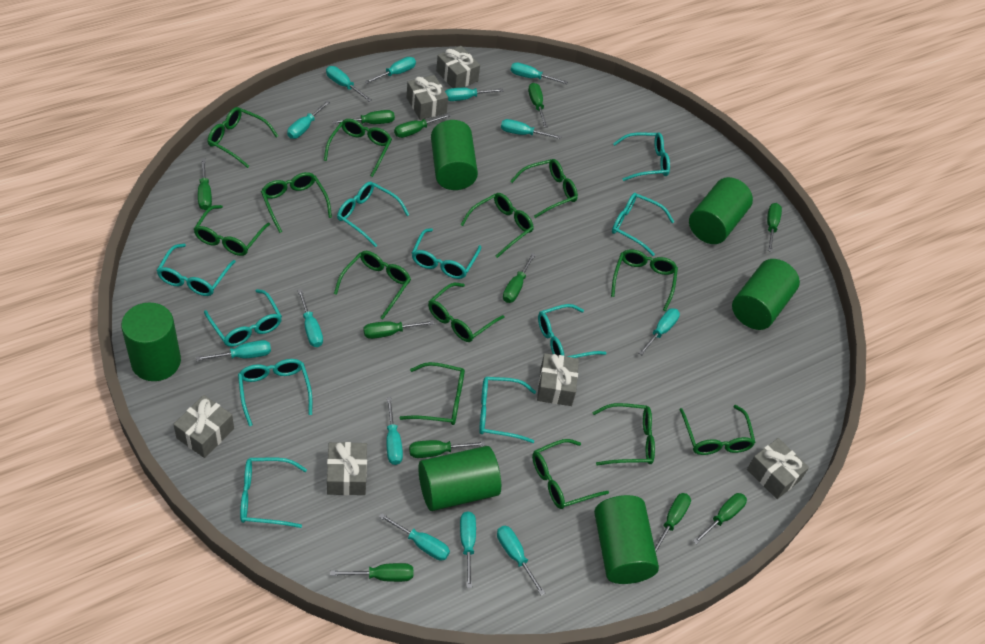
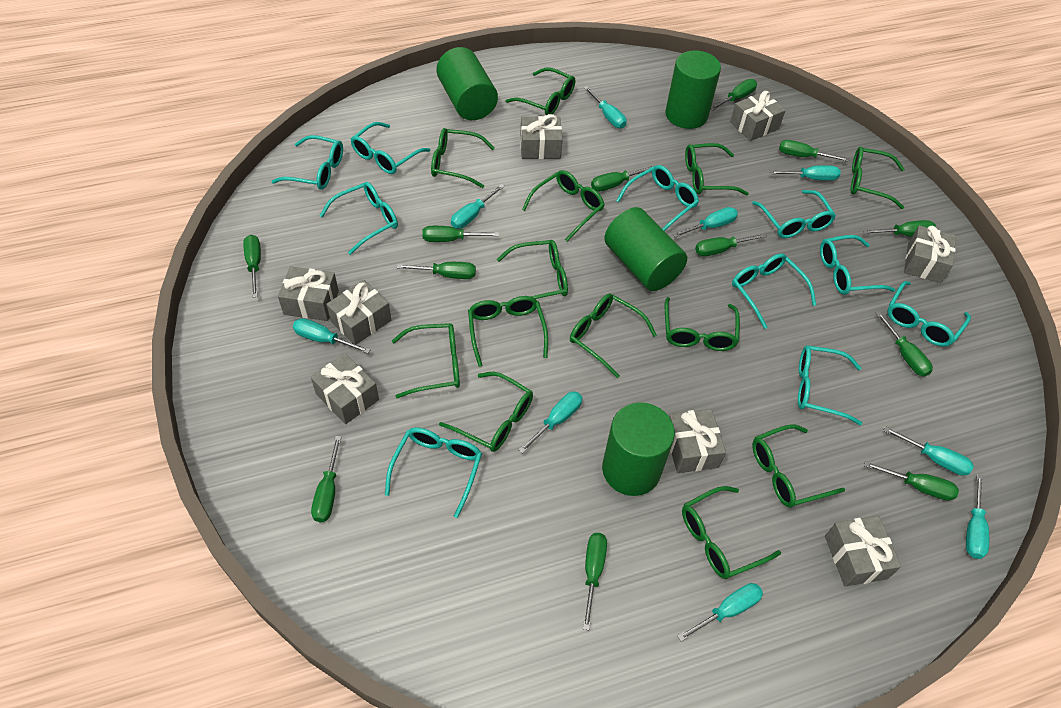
green cylinder: 6 -> 4
green screwdriver: 11 -> 12
grey gift: 6 -> 8
turquoise screwdriver: 13 -> 9

